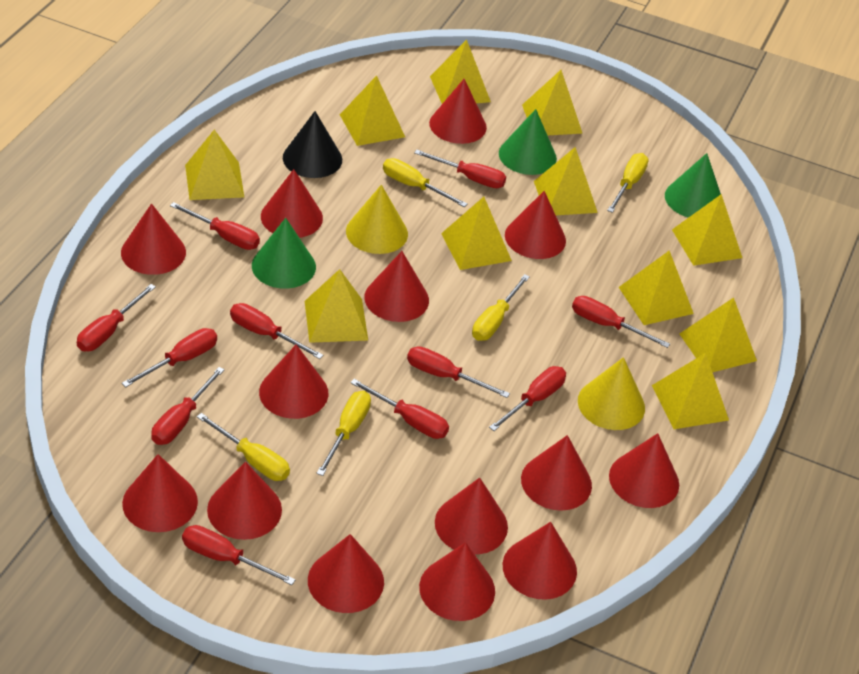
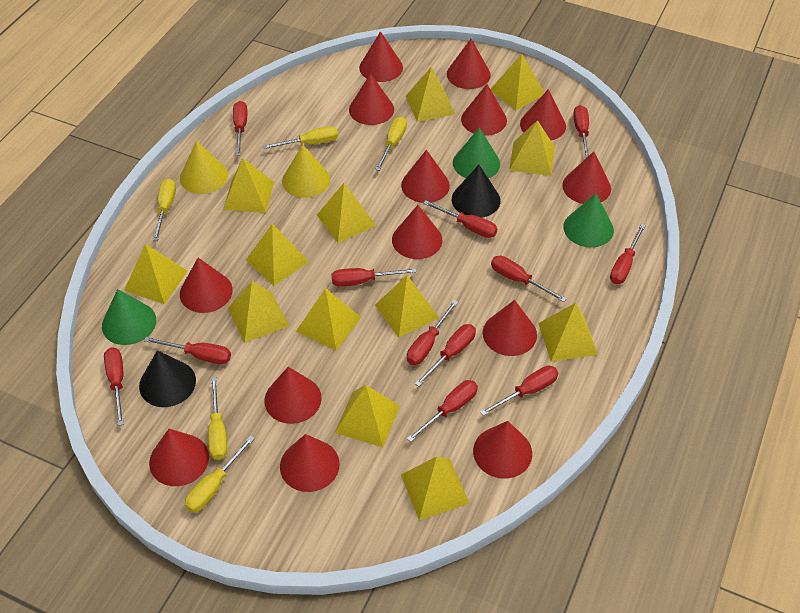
black cone: 1 -> 2
red screwdriver: 11 -> 12
yellow pyramid: 11 -> 13

